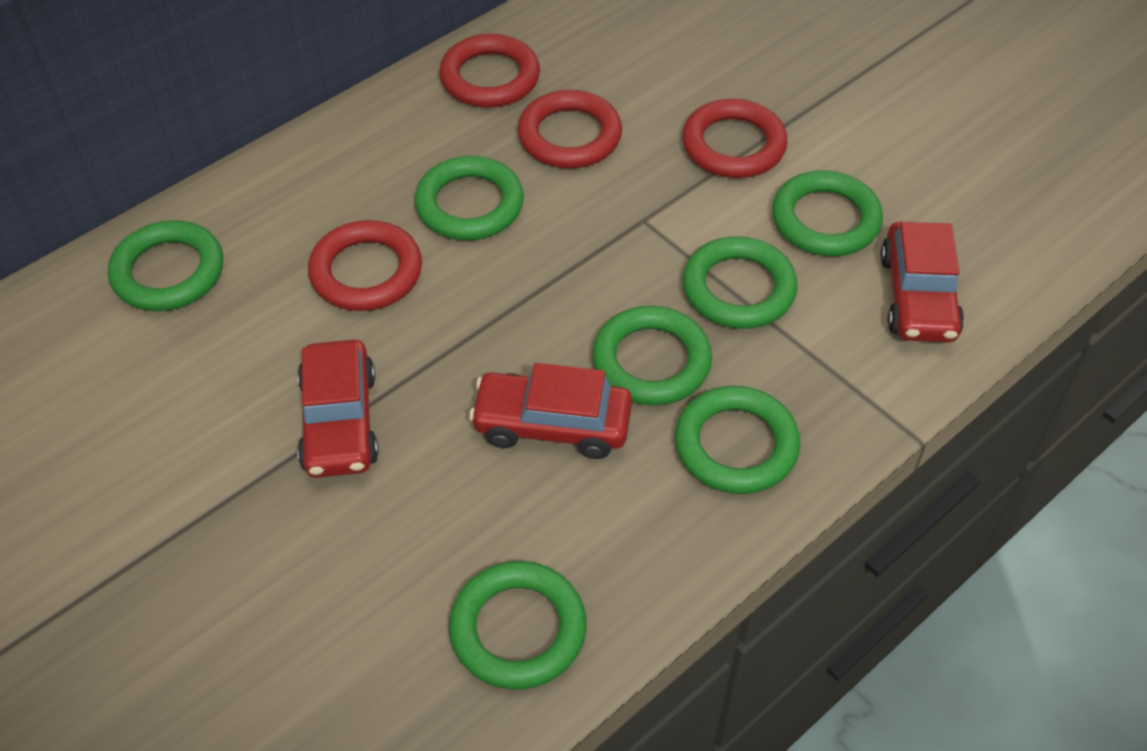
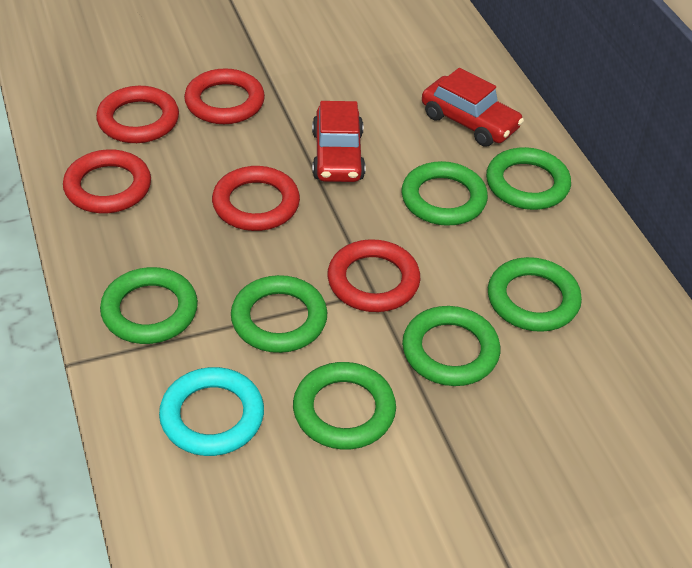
red car: 3 -> 2
red ring: 4 -> 5
turquoise ring: 0 -> 1

